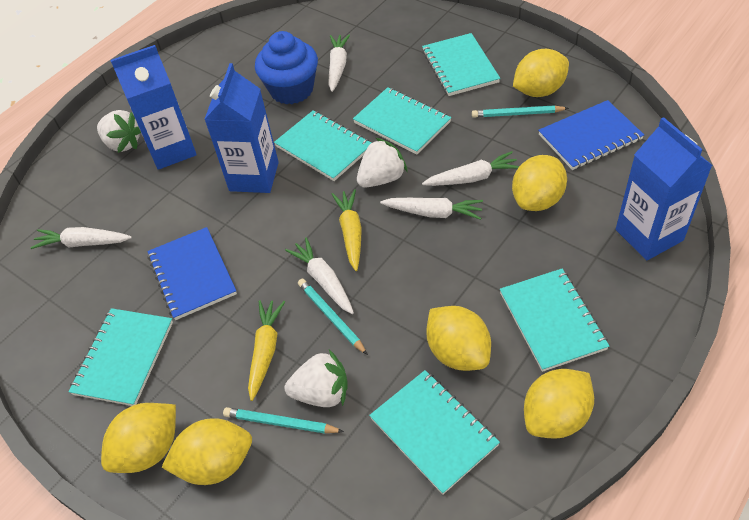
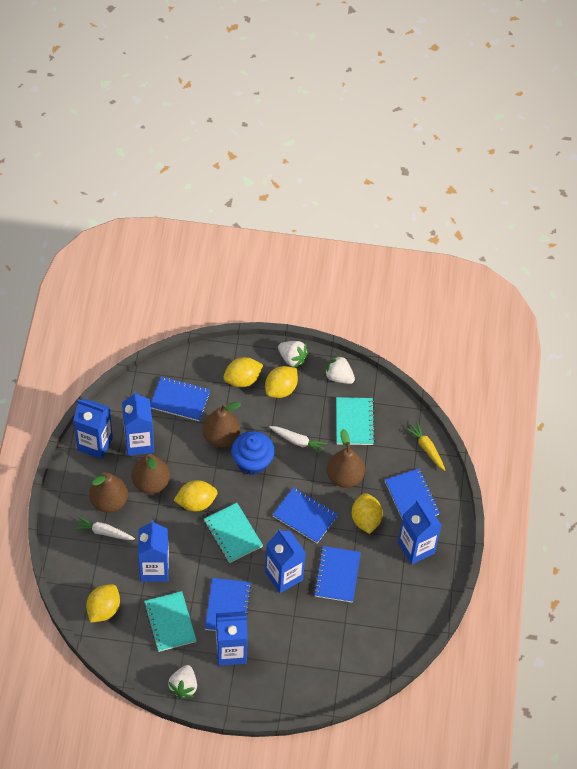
blue carton: 3 -> 6
blue notebook: 2 -> 5
brown pear: 0 -> 4
turquoise notebook: 6 -> 3
turquoise pencil: 3 -> 0
white carrot: 5 -> 2
yellow carrot: 2 -> 1
yellow lemon: 6 -> 5

